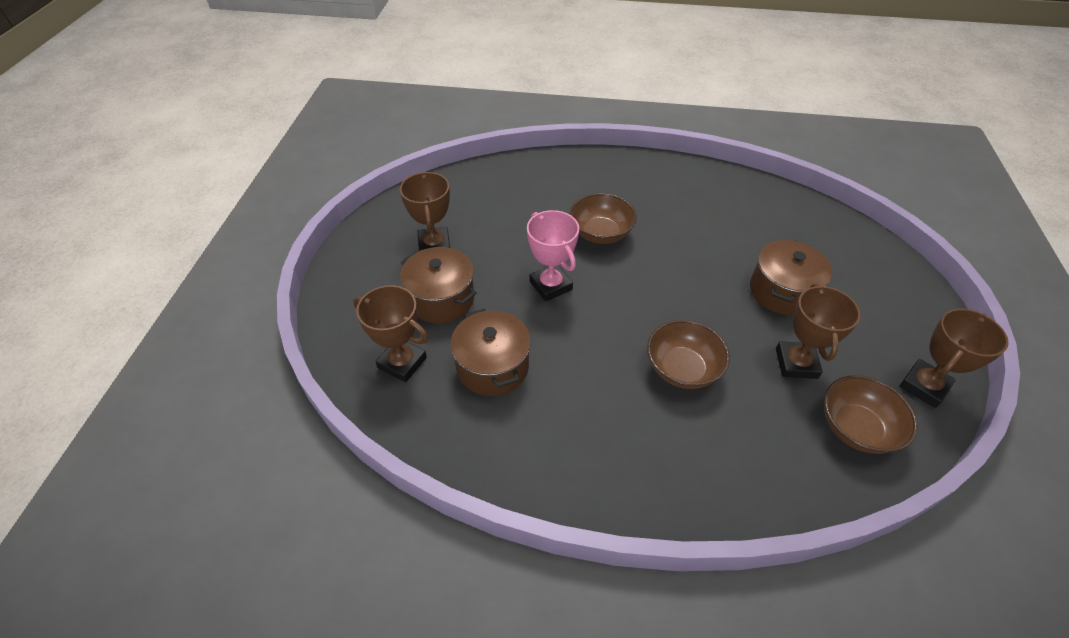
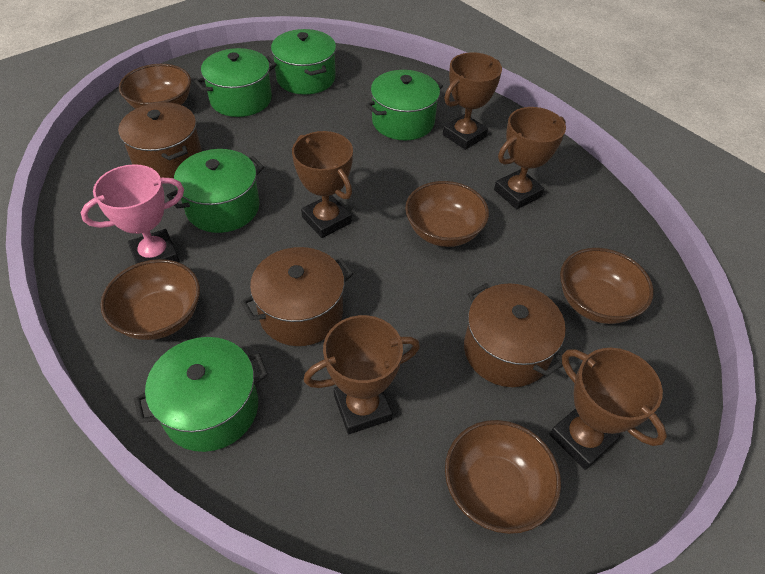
brown bowl: 3 -> 5
brown trophy: 4 -> 5
green pot: 0 -> 5

